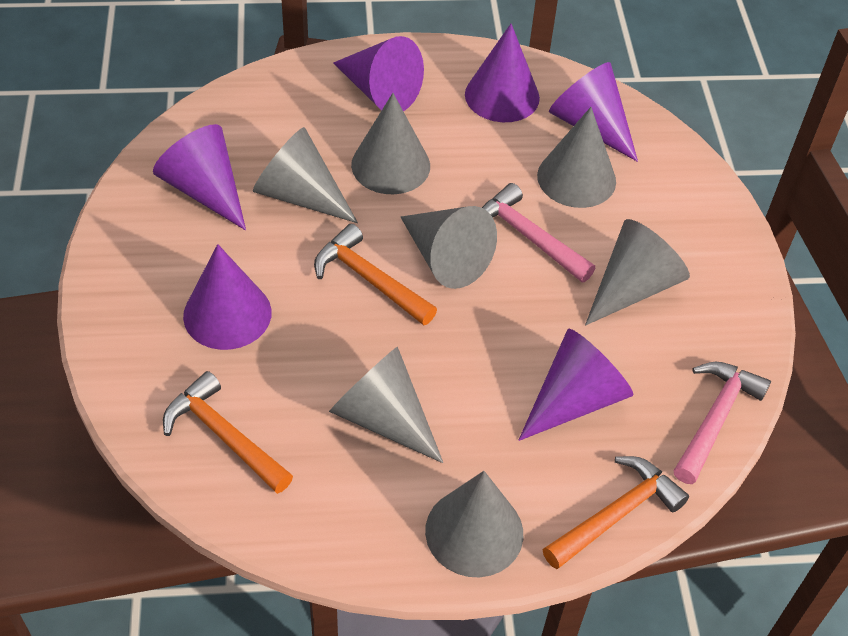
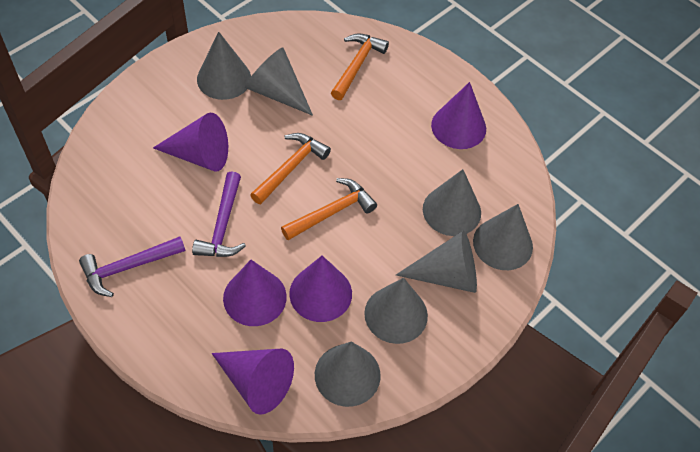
pink hammer: 2 -> 0
purple cone: 6 -> 5
purple hammer: 0 -> 2

